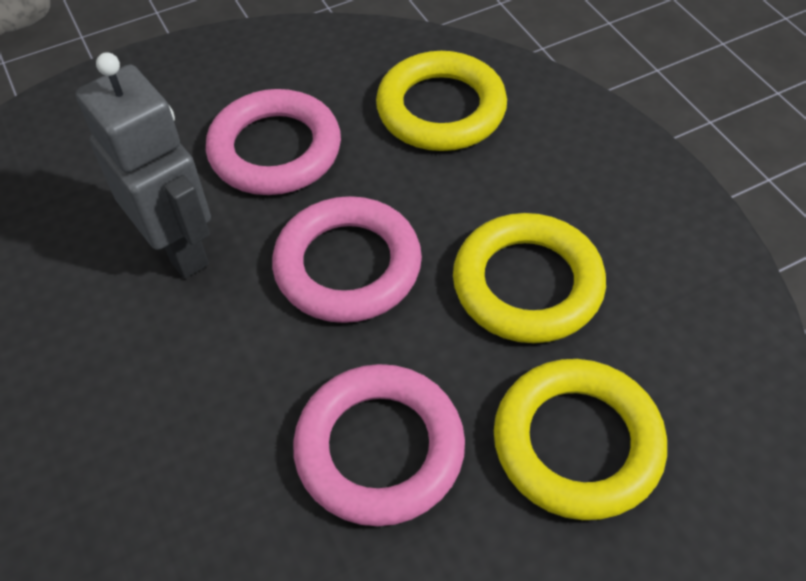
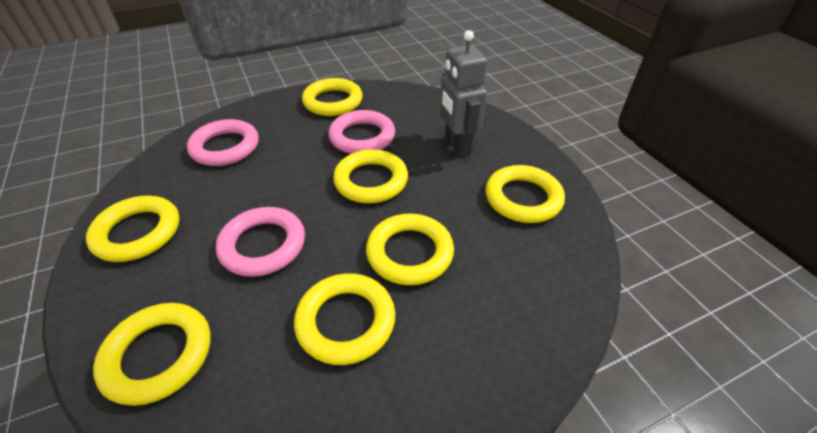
yellow ring: 3 -> 7

